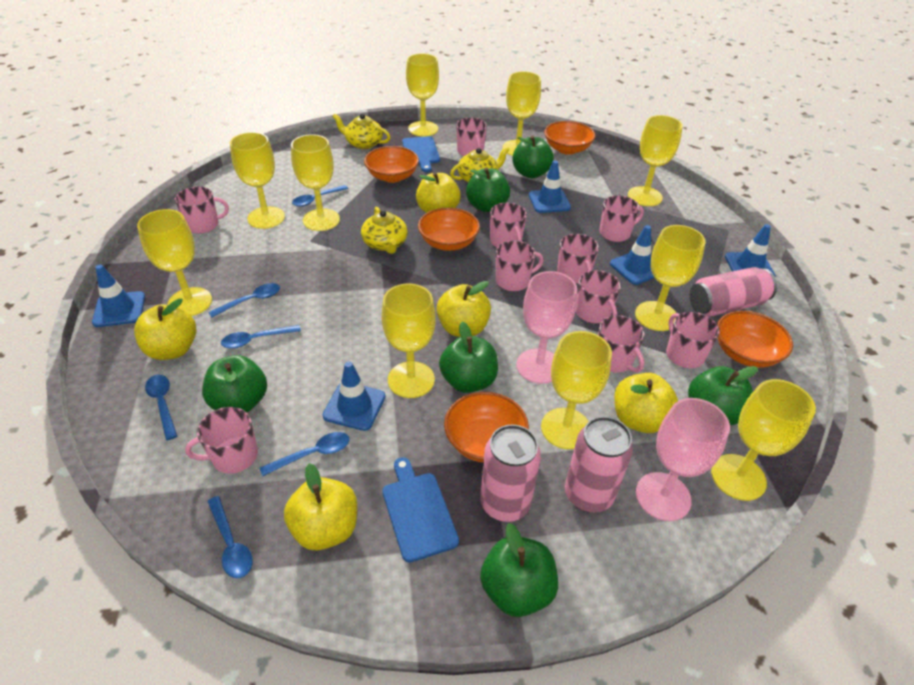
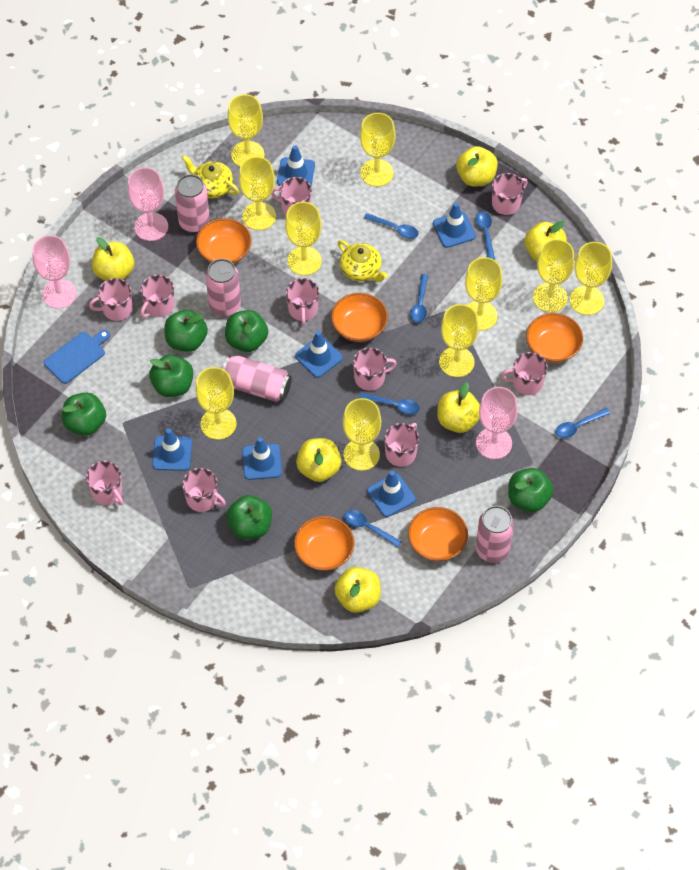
blue cutting board: 2 -> 1
blue traffic cone: 5 -> 6
pink can: 3 -> 4
pink goblet: 2 -> 3
yellow apple: 5 -> 6
yellow teapot: 3 -> 2

